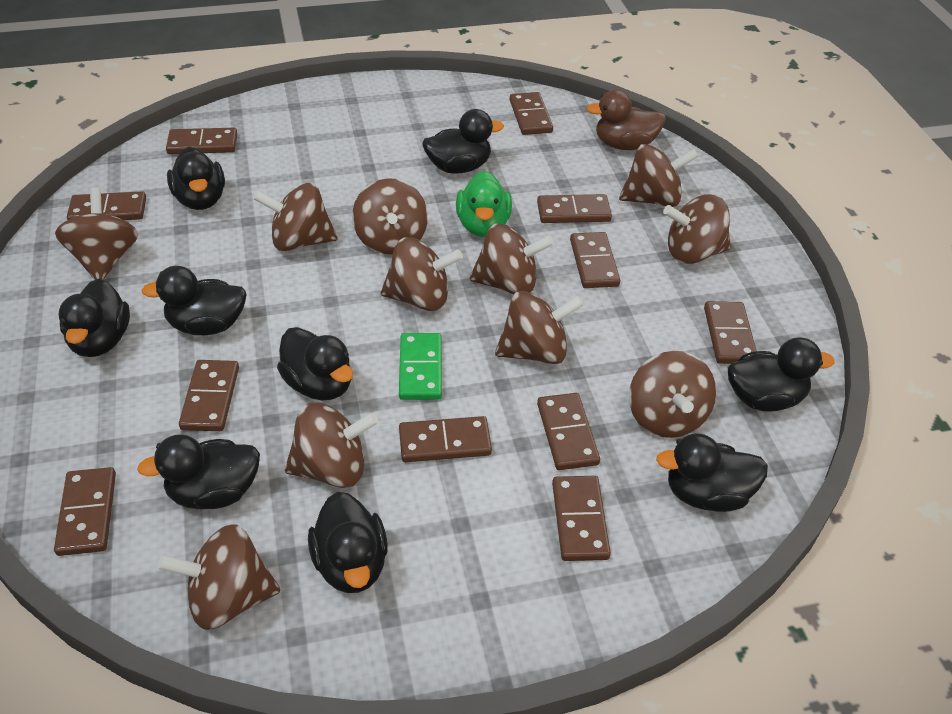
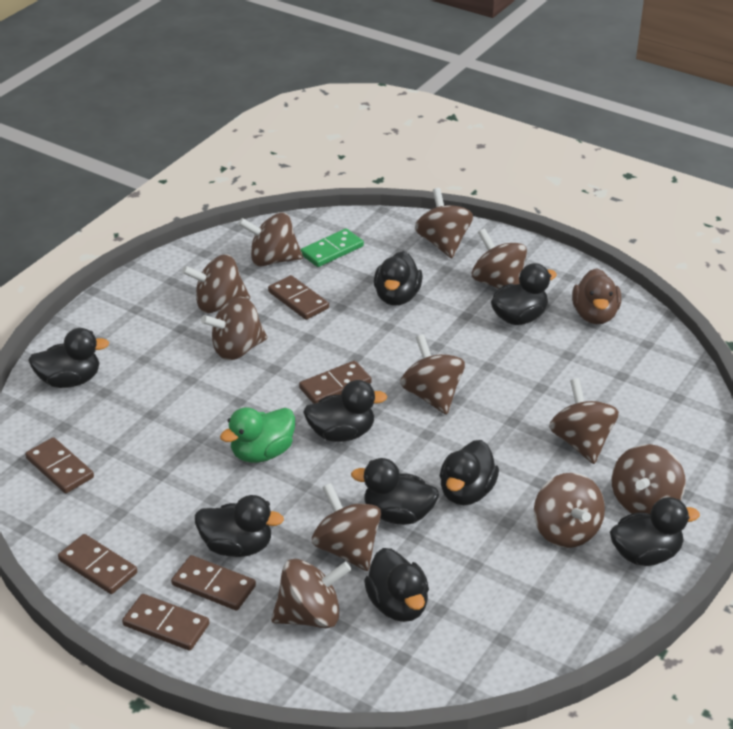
brown domino: 11 -> 6

